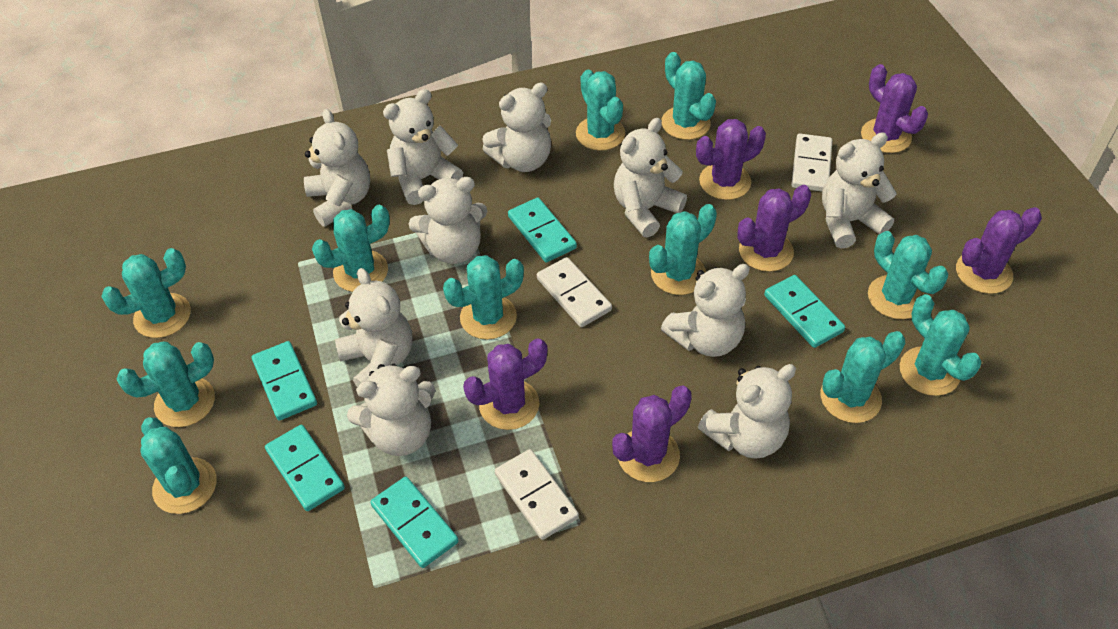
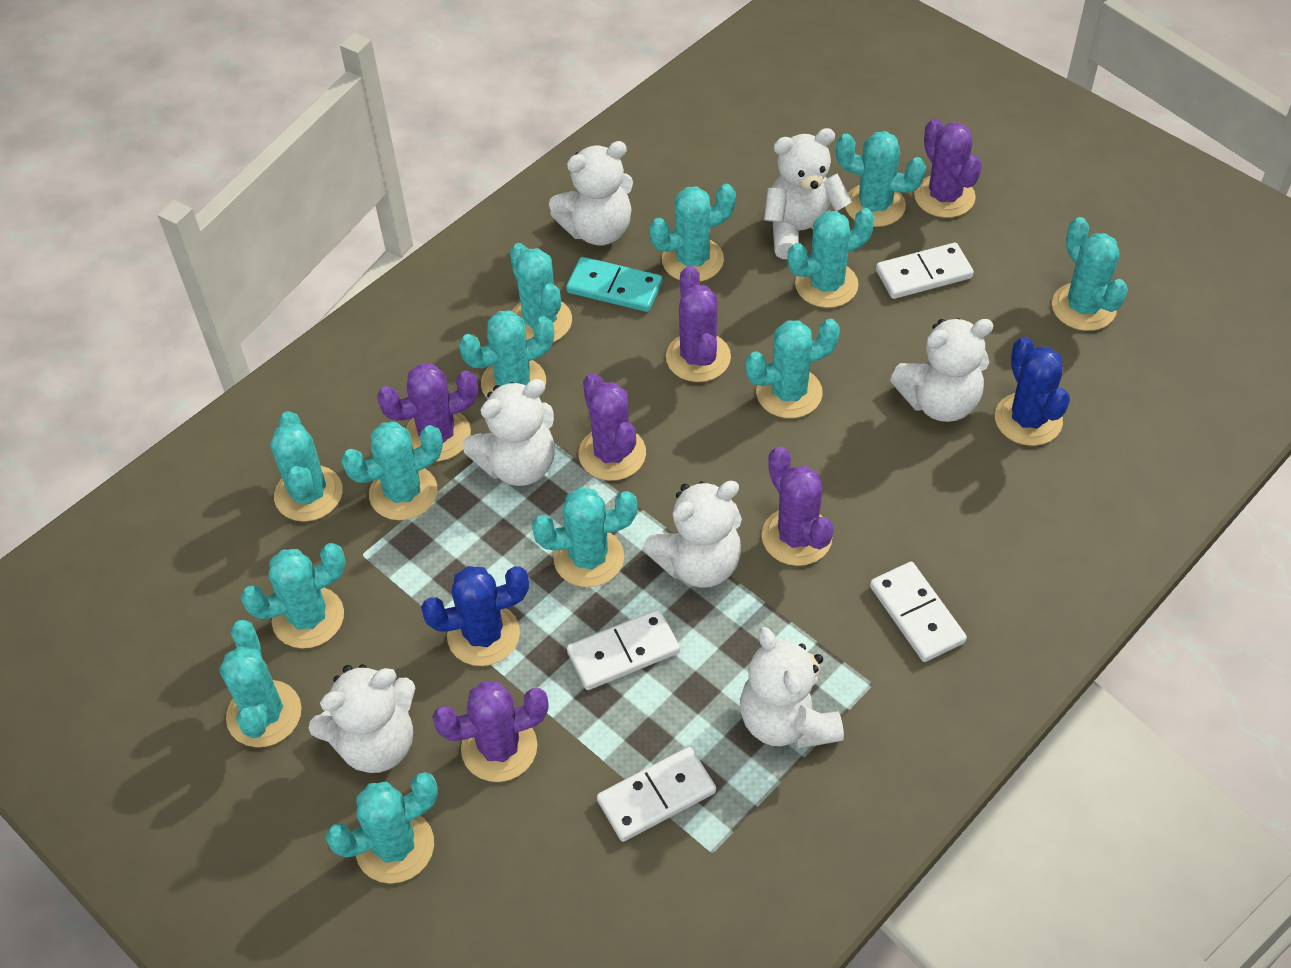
blue cactus: 0 -> 2
turquoise cactus: 11 -> 13
turquoise domino: 5 -> 1
white domino: 3 -> 4
white teddy bear: 10 -> 7

